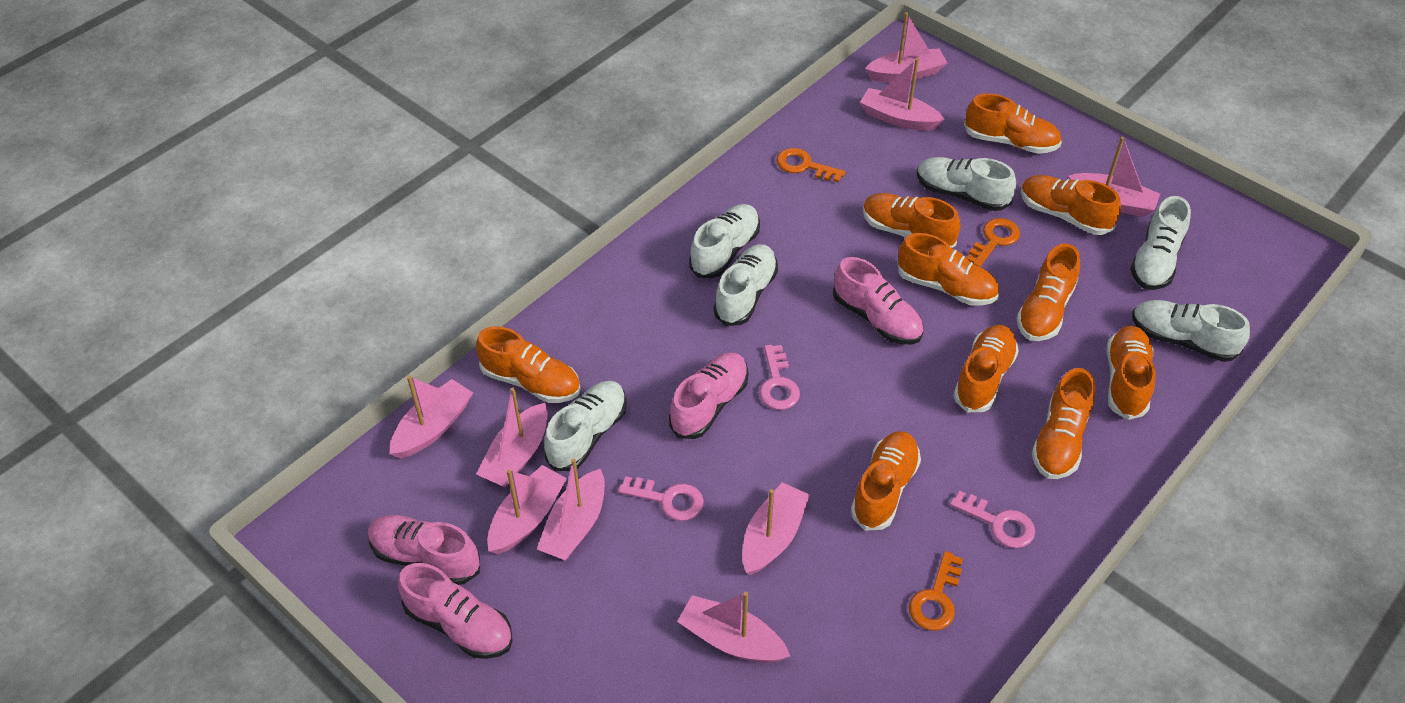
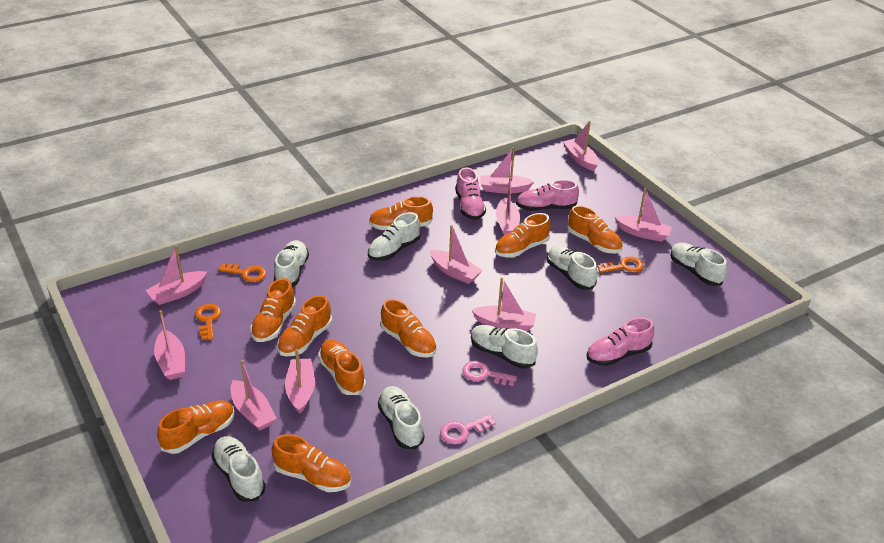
orange shoe: 10 -> 9
pink boat: 9 -> 10
pink key: 3 -> 2
pink shoe: 4 -> 3
white shoe: 6 -> 7

